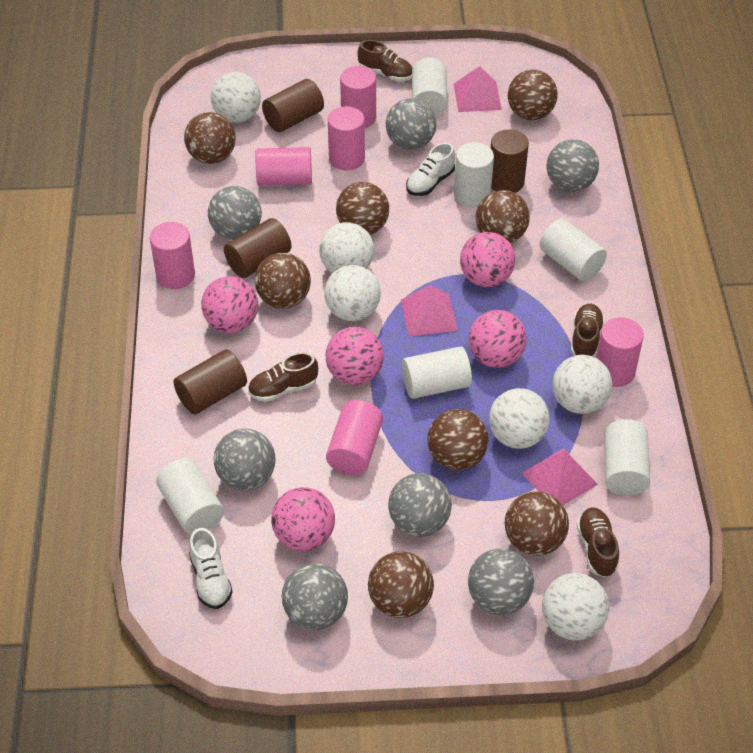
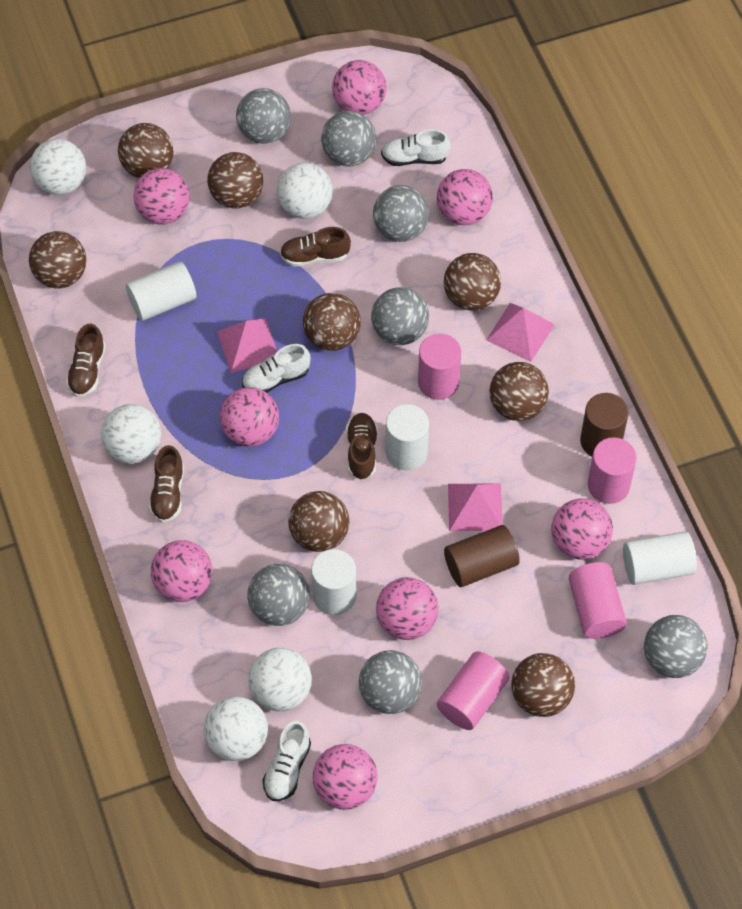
brown cylinder: 4 -> 2
pink ball: 5 -> 8
pink cylinder: 6 -> 4
white ball: 6 -> 5
white cylinder: 6 -> 4
white shoe: 2 -> 3

